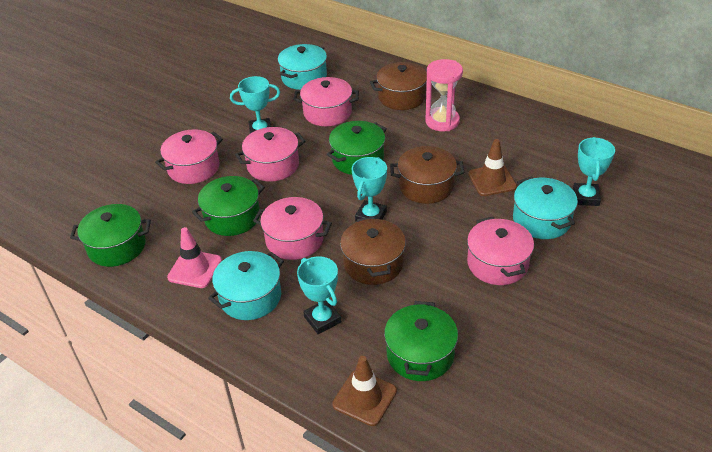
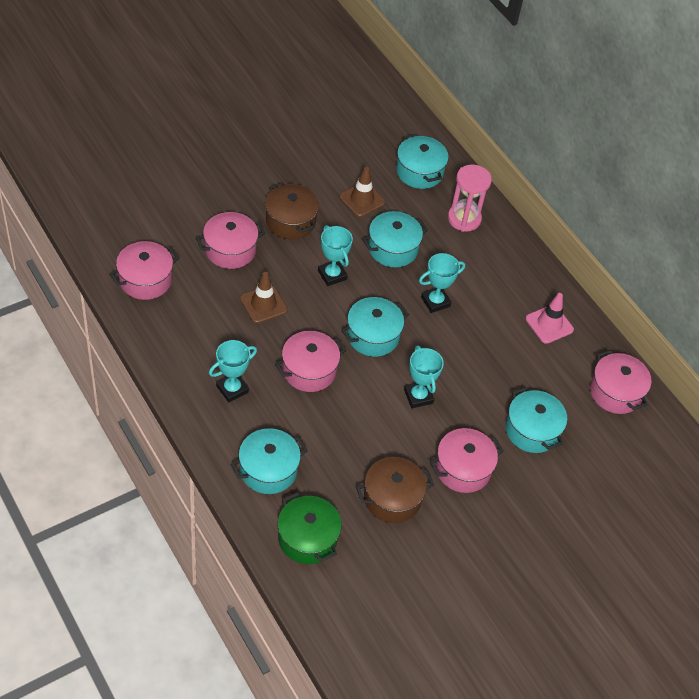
brown pot: 3 -> 2
green pot: 4 -> 1
turquoise pot: 3 -> 5

